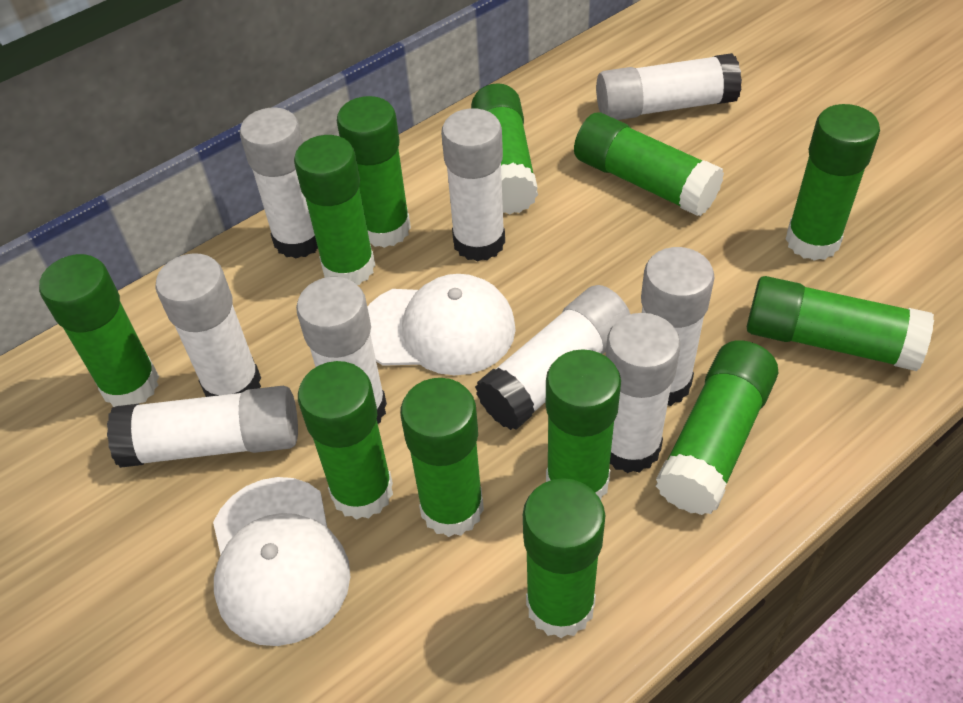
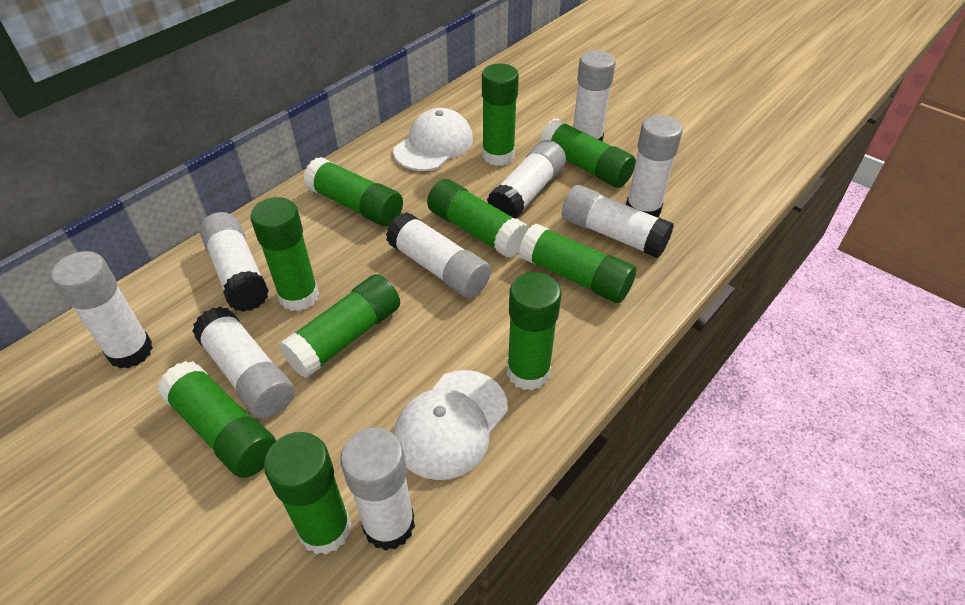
green glue stick: 12 -> 10

